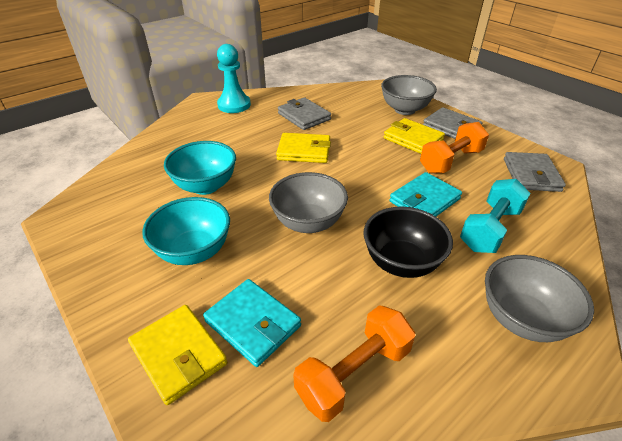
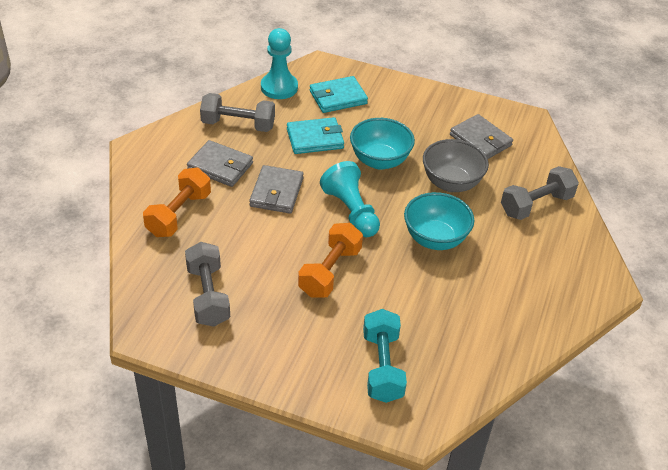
black bowl: 1 -> 0
grey bowl: 3 -> 1
grey dumbbell: 0 -> 3
turquoise pawn: 1 -> 2
yellow wallet: 3 -> 0

